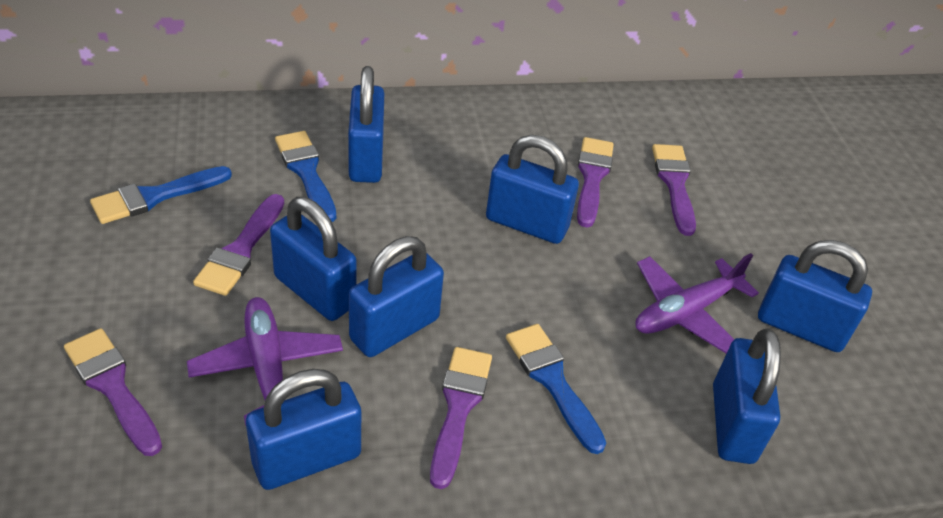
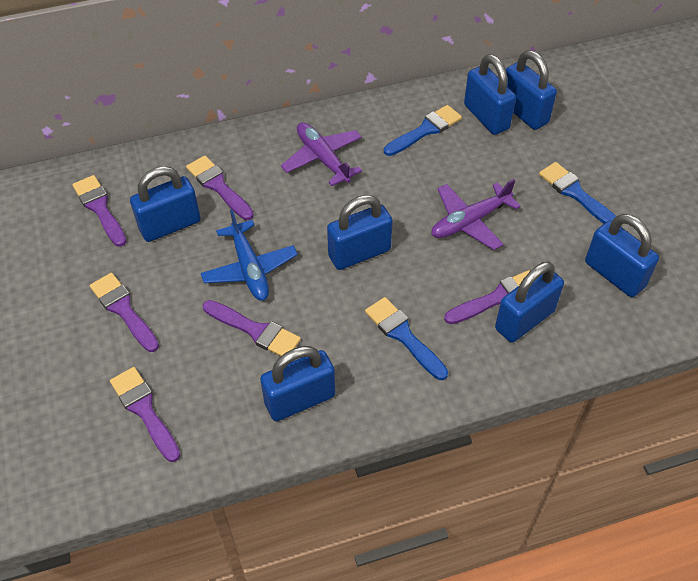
blue plane: 0 -> 1
purple brush: 5 -> 6

